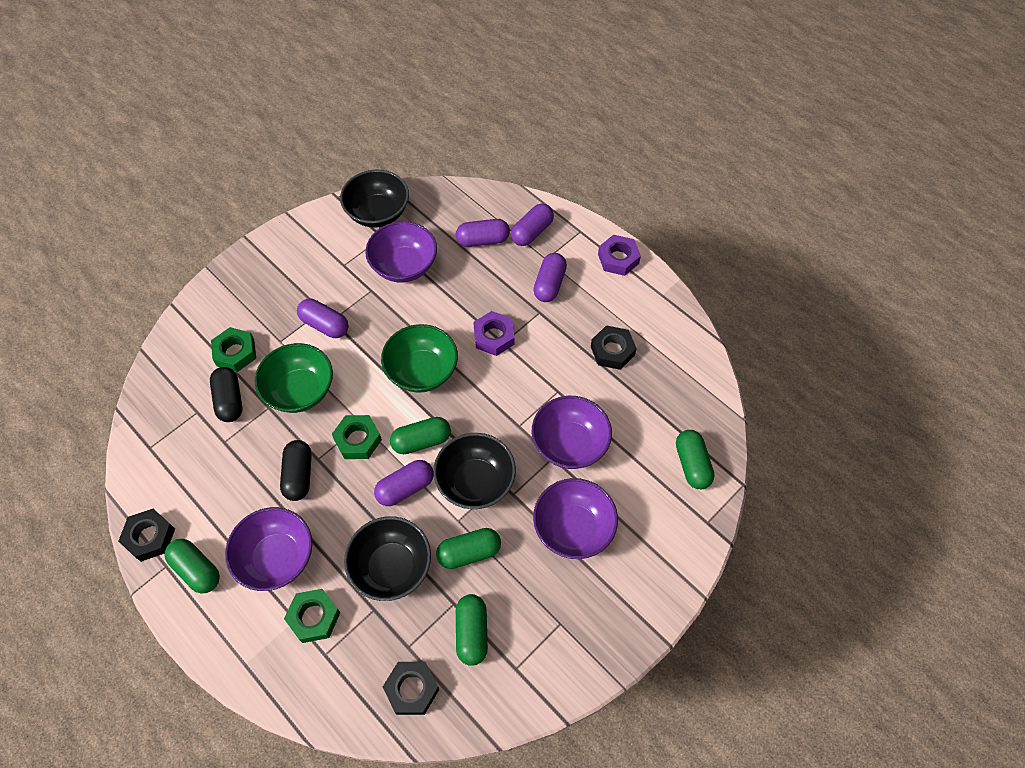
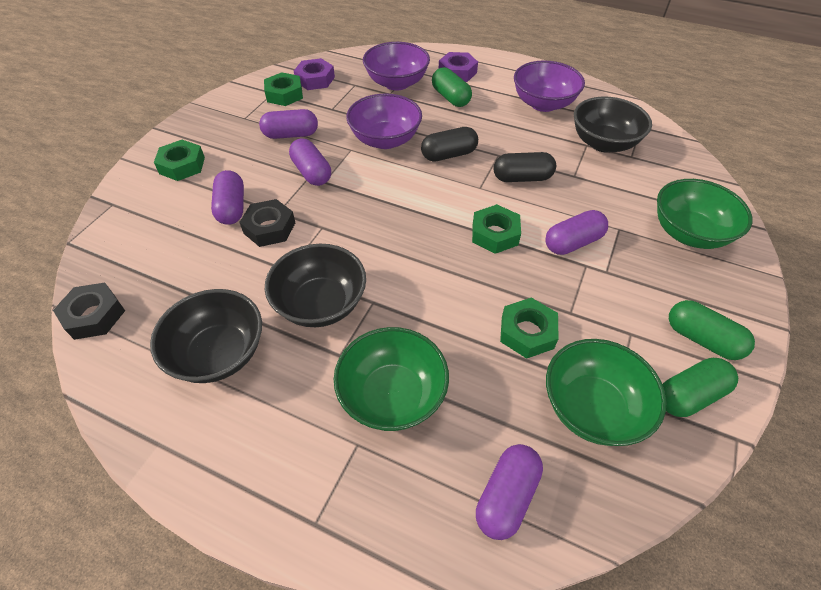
black nut: 3 -> 2
green bowl: 2 -> 3
green capsule: 5 -> 3
green nut: 3 -> 4
purple bowl: 4 -> 3

